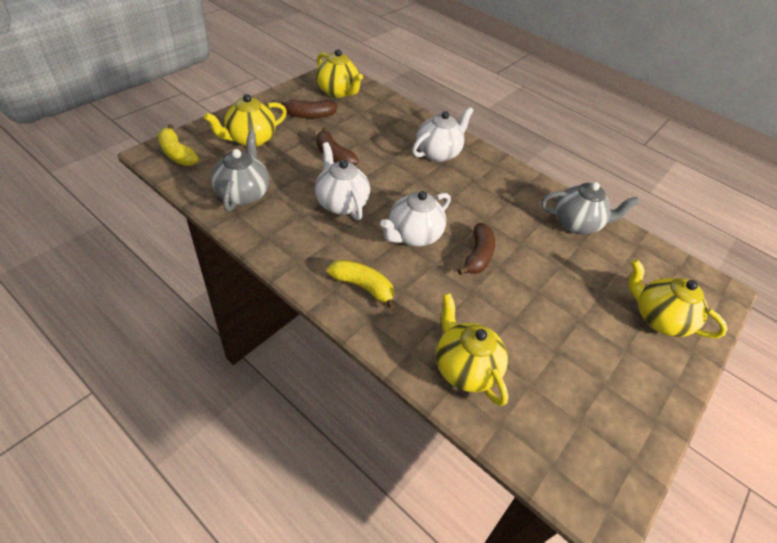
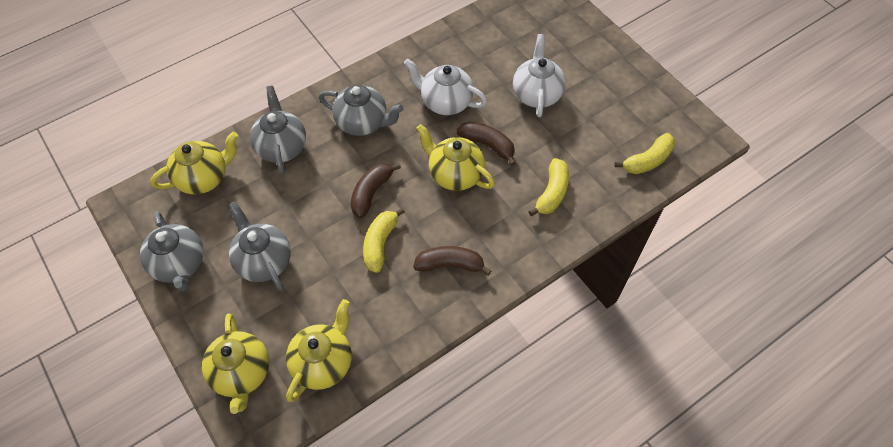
grey teapot: 2 -> 4
white teapot: 3 -> 2
yellow banana: 2 -> 3

